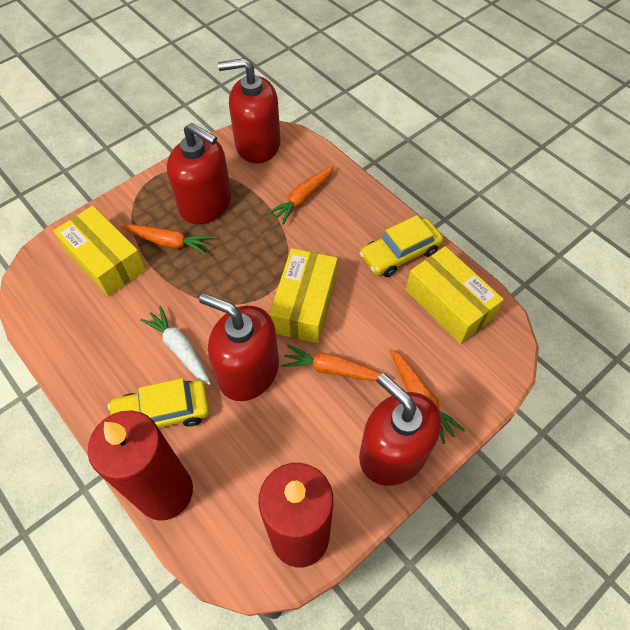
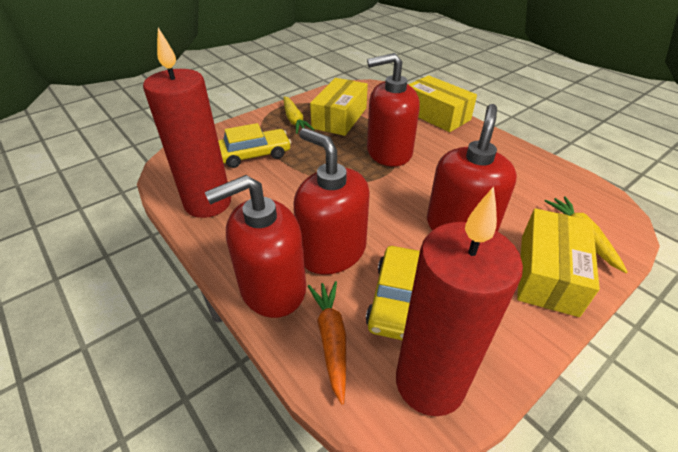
orange carrot: 4 -> 1
white carrot: 1 -> 0
yellow carrot: 0 -> 2

